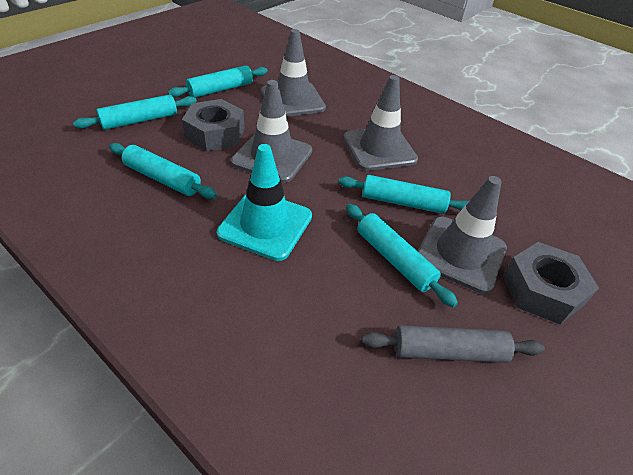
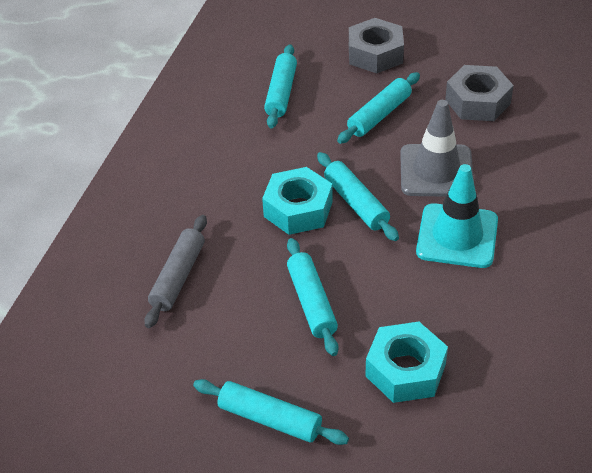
grey traffic cone: 4 -> 1
turquoise nut: 0 -> 2

